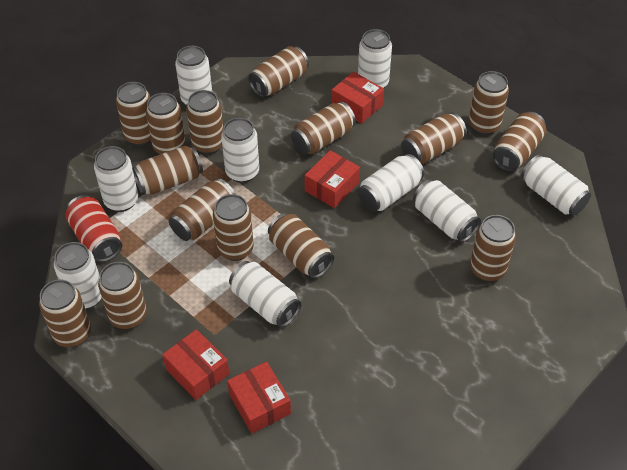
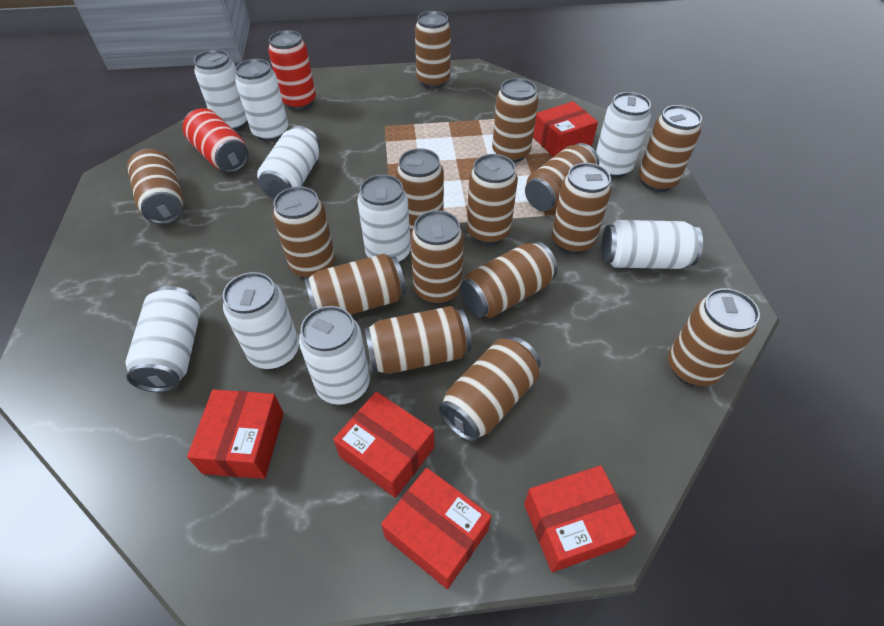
red box: 4 -> 5
red can: 1 -> 2

